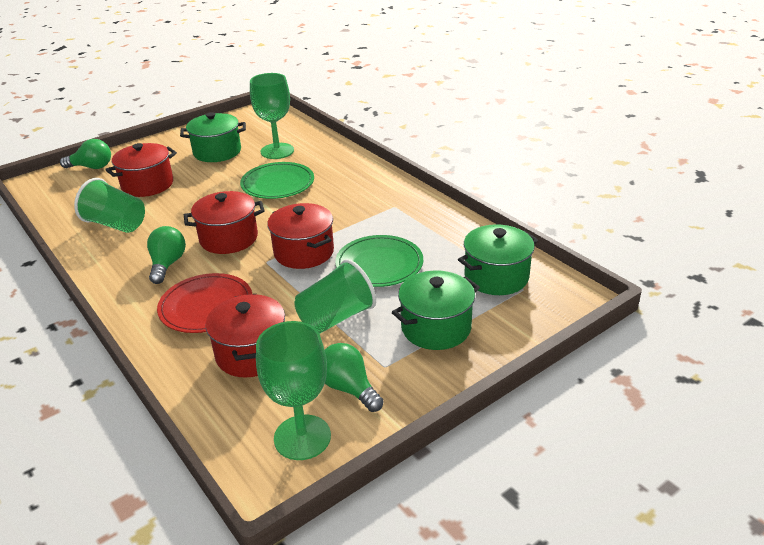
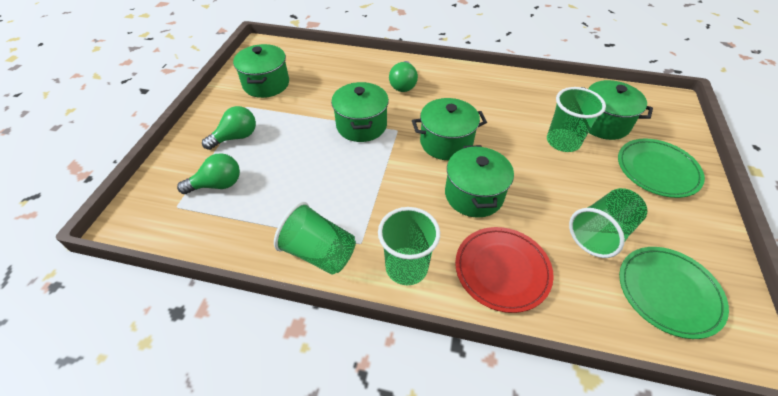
green cup: 2 -> 4
green goblet: 2 -> 0
green pot: 3 -> 5
red pot: 4 -> 0

